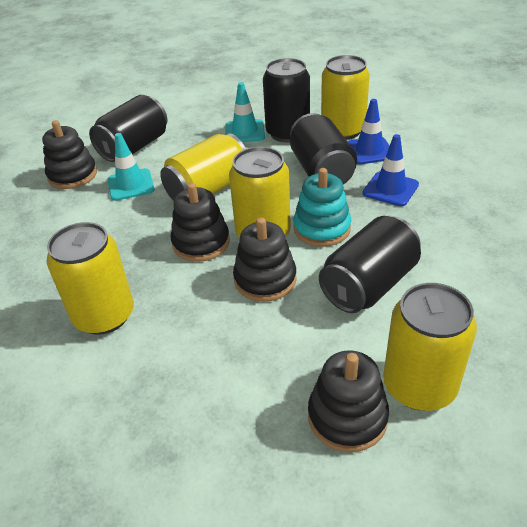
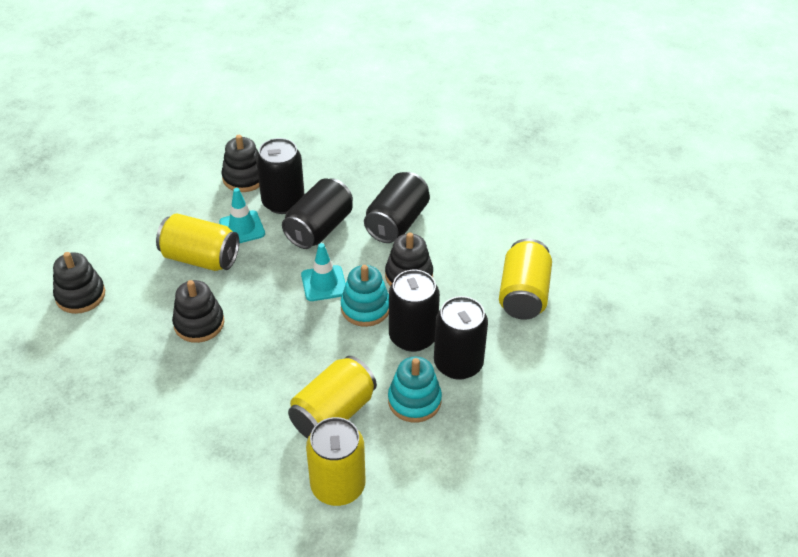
black can: 4 -> 5
blue traffic cone: 2 -> 0
turquoise stacking toy: 1 -> 2
yellow can: 5 -> 4

